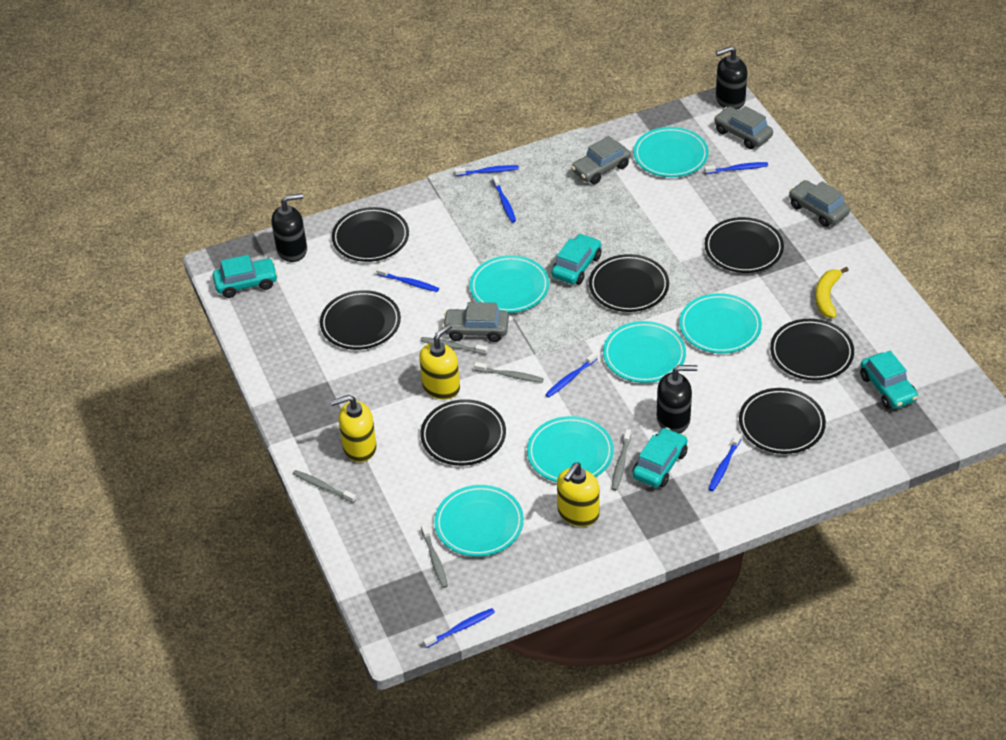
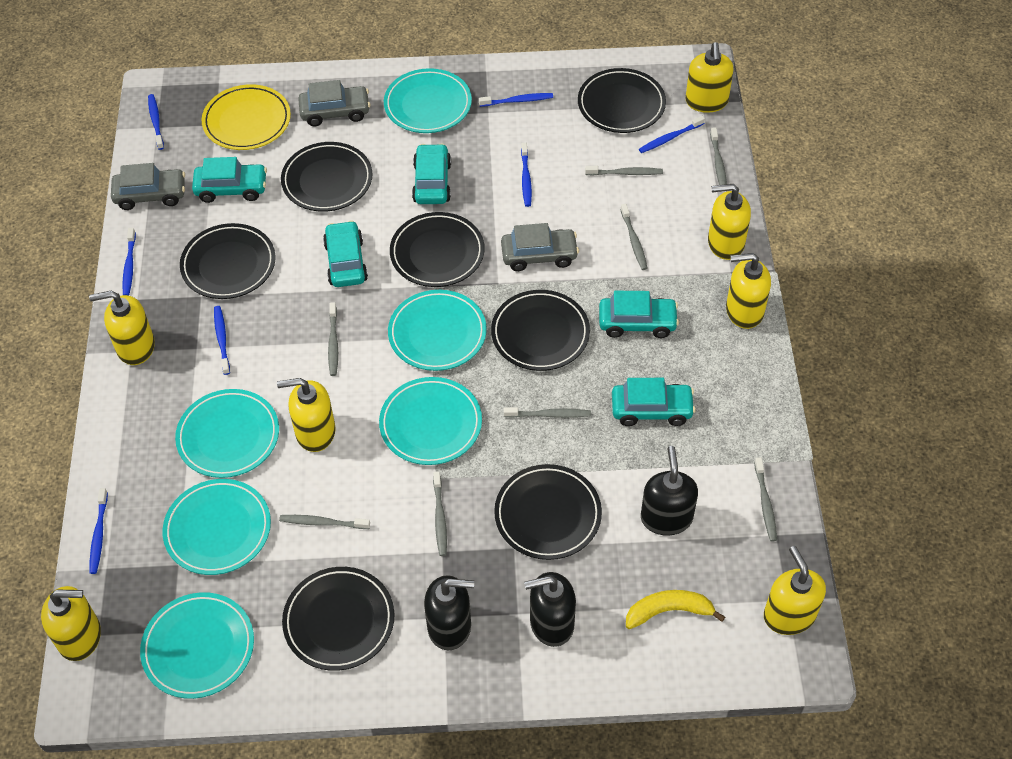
grey car: 4 -> 3
grey toothbrush: 5 -> 8
turquoise car: 4 -> 5
yellow plate: 0 -> 1
yellow soap dispenser: 3 -> 7

